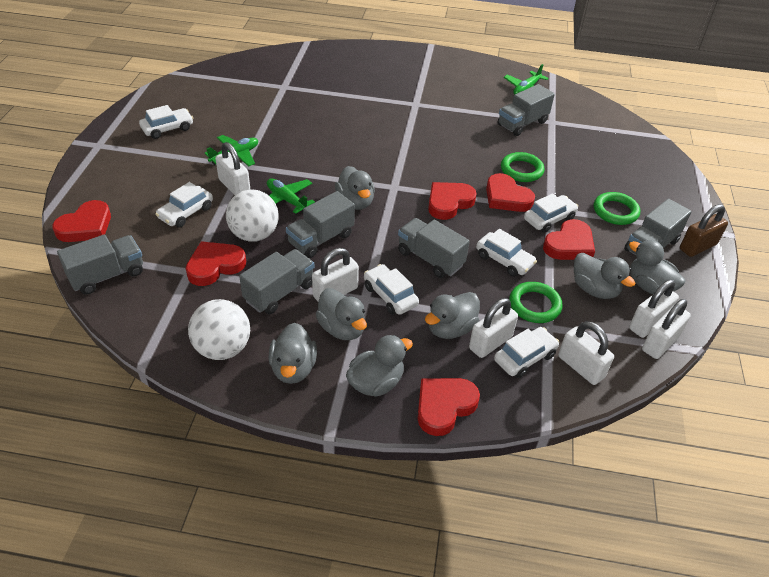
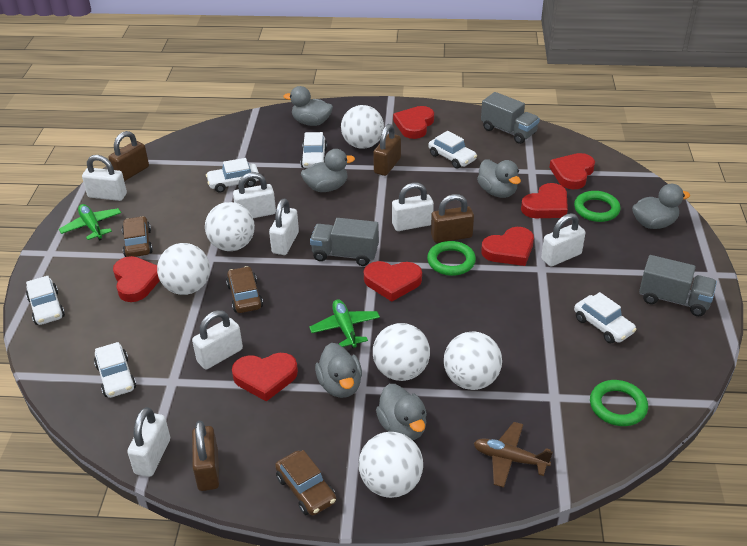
brown car: 0 -> 3
brown padlock: 1 -> 4
brown plane: 0 -> 1
green plane: 3 -> 2
grey duck: 7 -> 6
grey truck: 6 -> 3
red heart: 6 -> 7
white ball: 2 -> 6
white padlock: 6 -> 7

